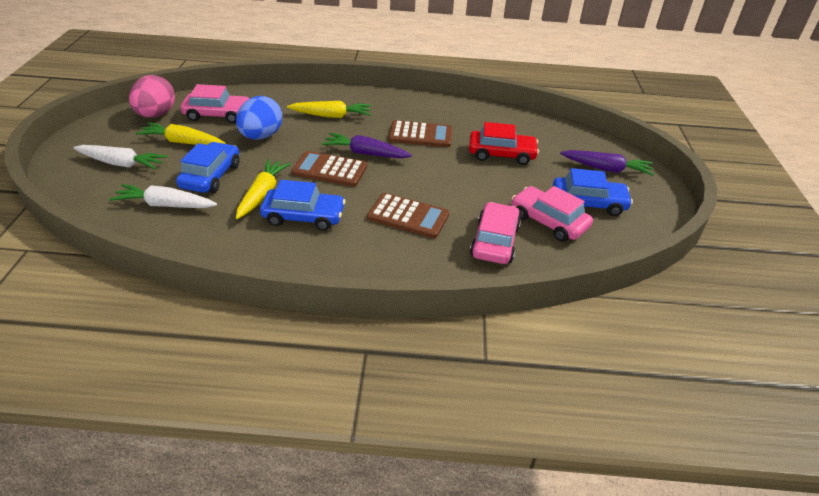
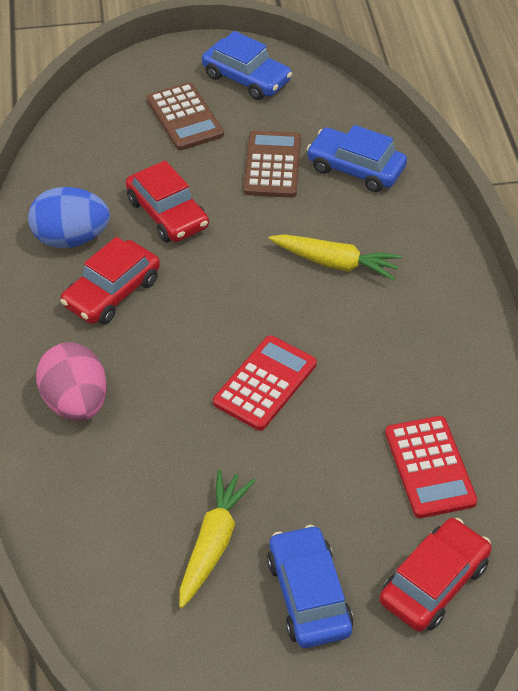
brown calculator: 3 -> 2
pink car: 3 -> 0
purple carrot: 2 -> 0
red calculator: 0 -> 2
red car: 1 -> 3
white carrot: 2 -> 0
yellow carrot: 3 -> 2

